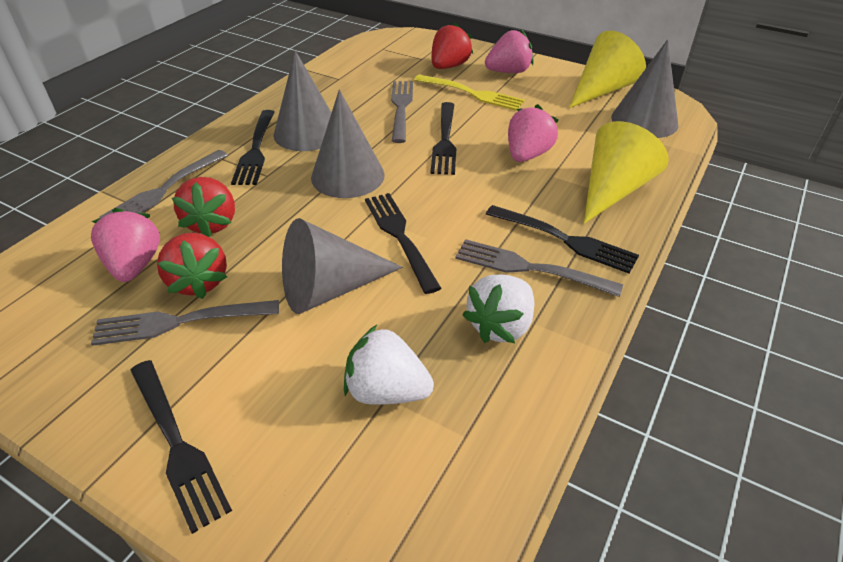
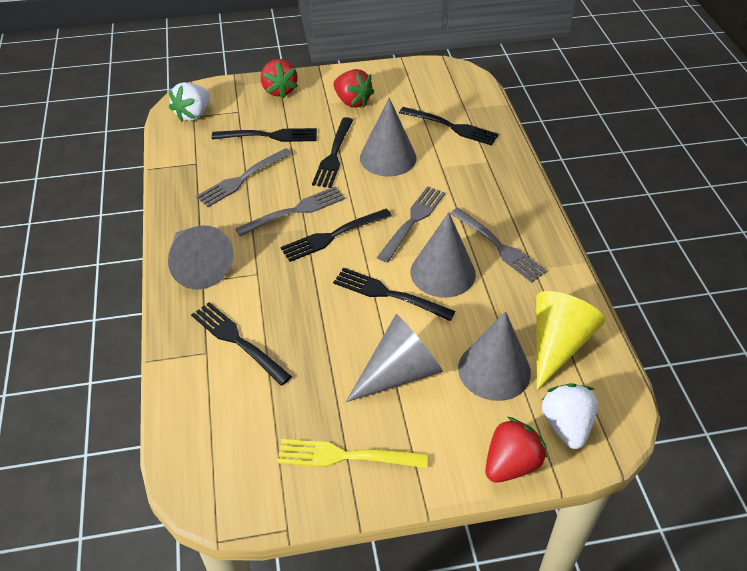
black fork: 5 -> 6
grey cone: 4 -> 5
pink strawberry: 3 -> 0
yellow cone: 2 -> 1

